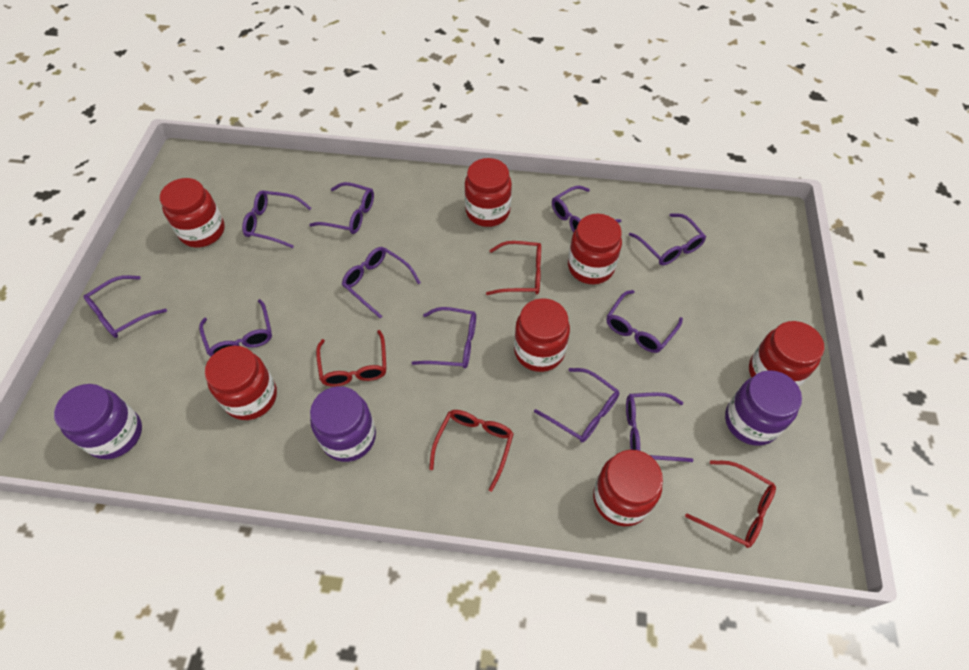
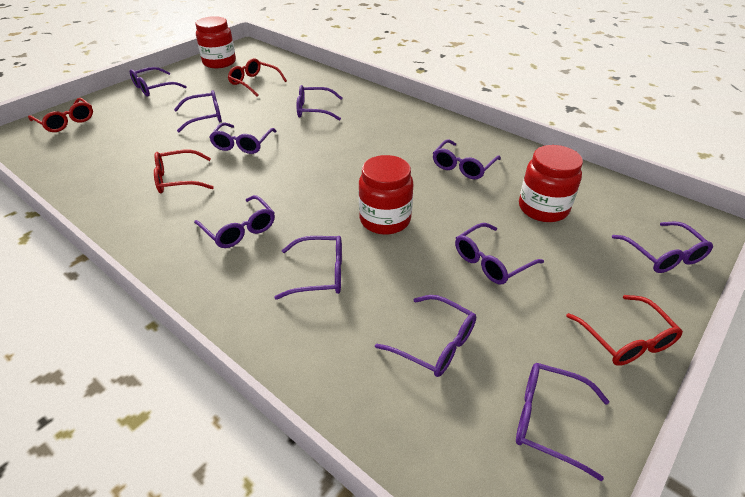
purple jar: 3 -> 0
red jar: 7 -> 3

